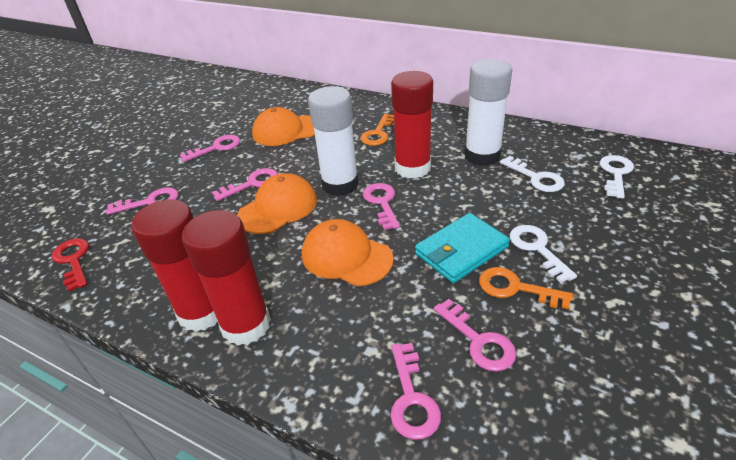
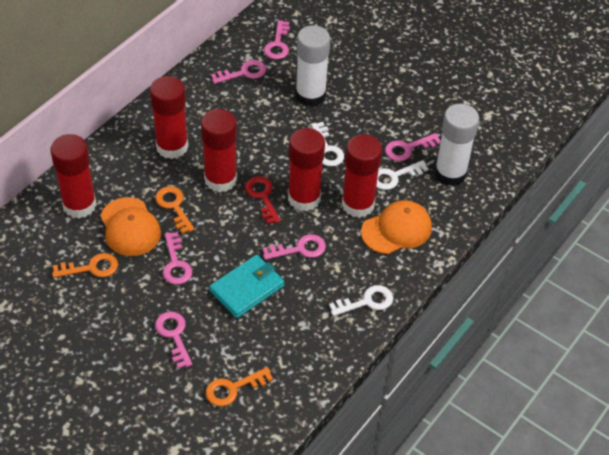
orange cap: 3 -> 2
orange key: 2 -> 3
red glue stick: 3 -> 5

